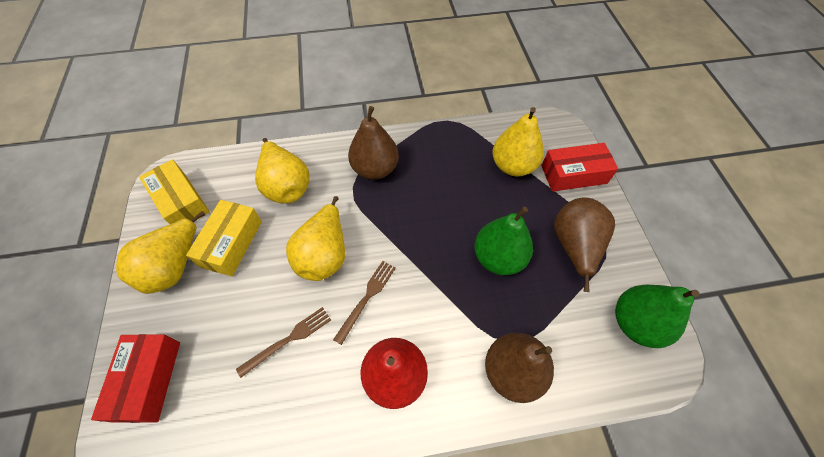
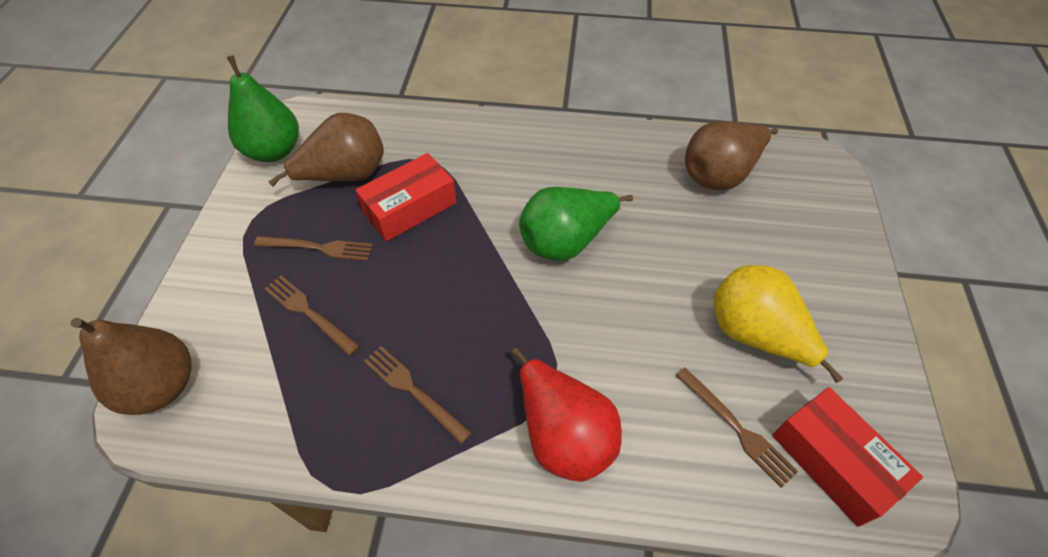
brown fork: 2 -> 4
yellow box: 2 -> 0
yellow pear: 4 -> 1

